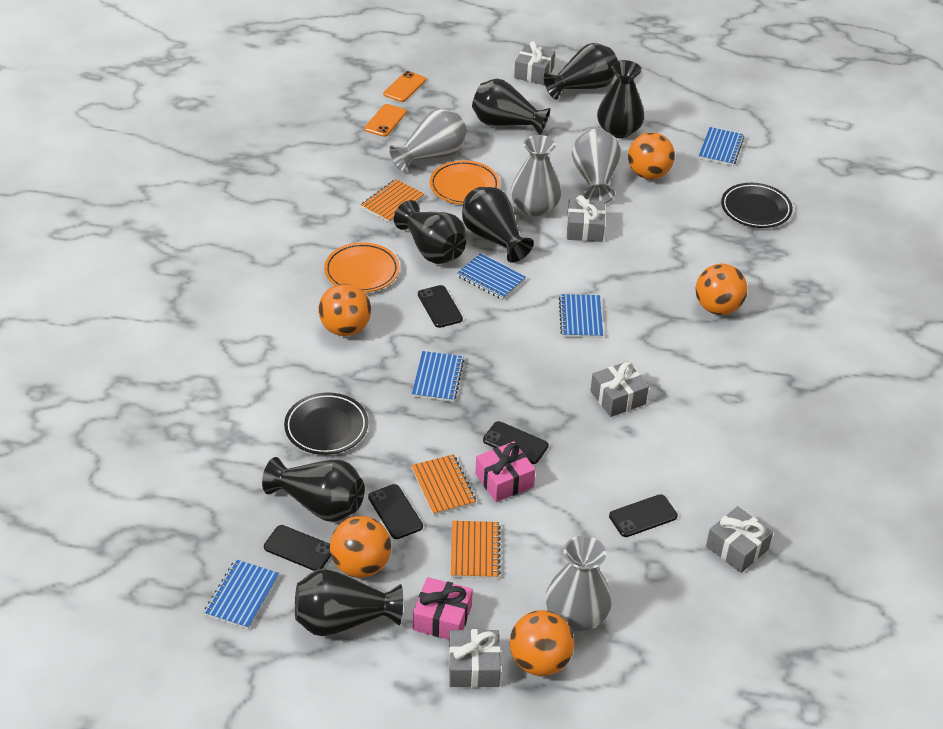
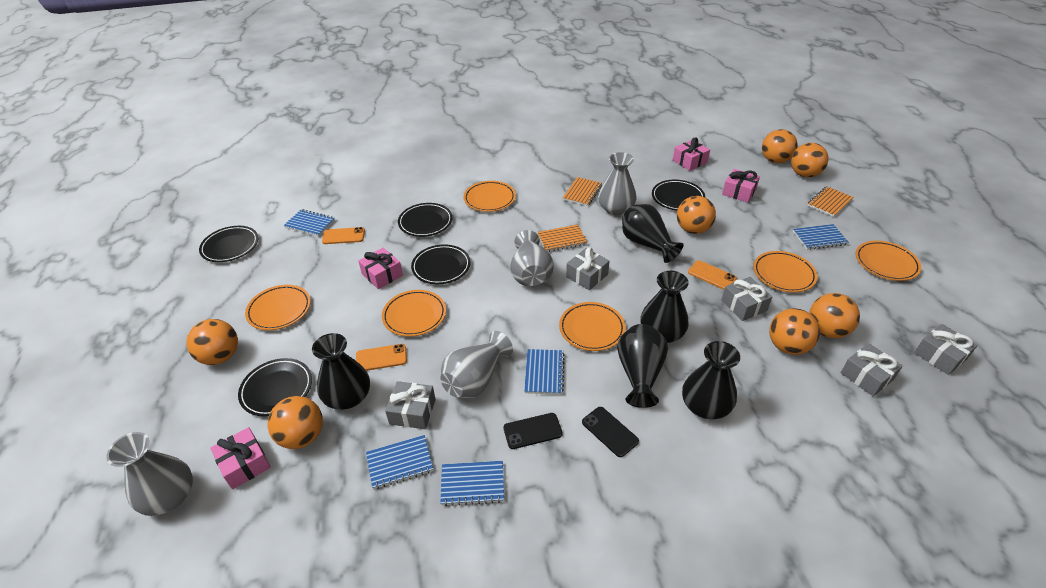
black phone: 5 -> 2
black plate: 2 -> 5
black vase: 7 -> 5
orange ball: 5 -> 7
orange phone: 2 -> 3
orange plate: 2 -> 6
pink gift: 2 -> 4

